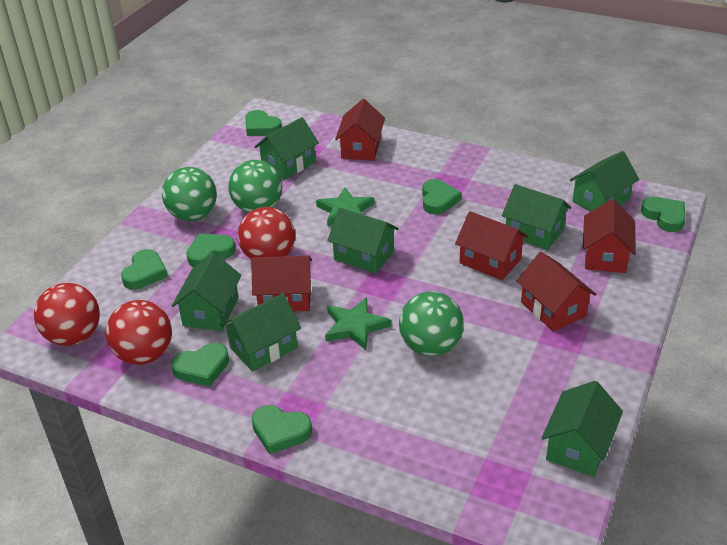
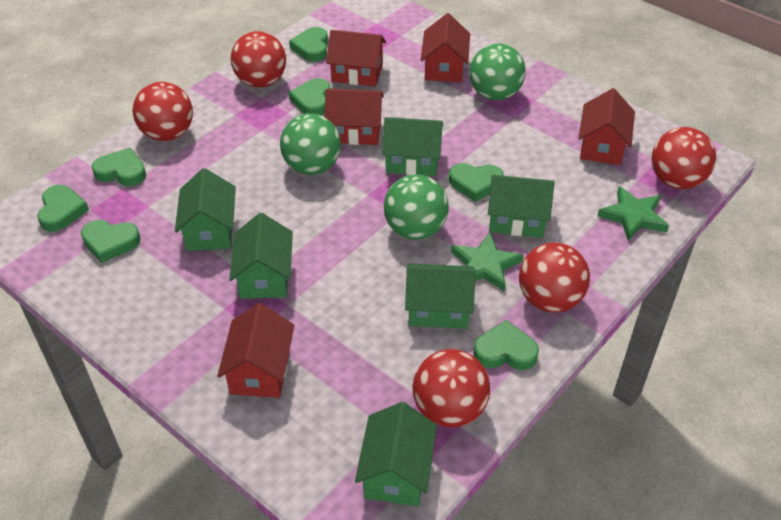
green house: 7 -> 6
red ball: 3 -> 5

